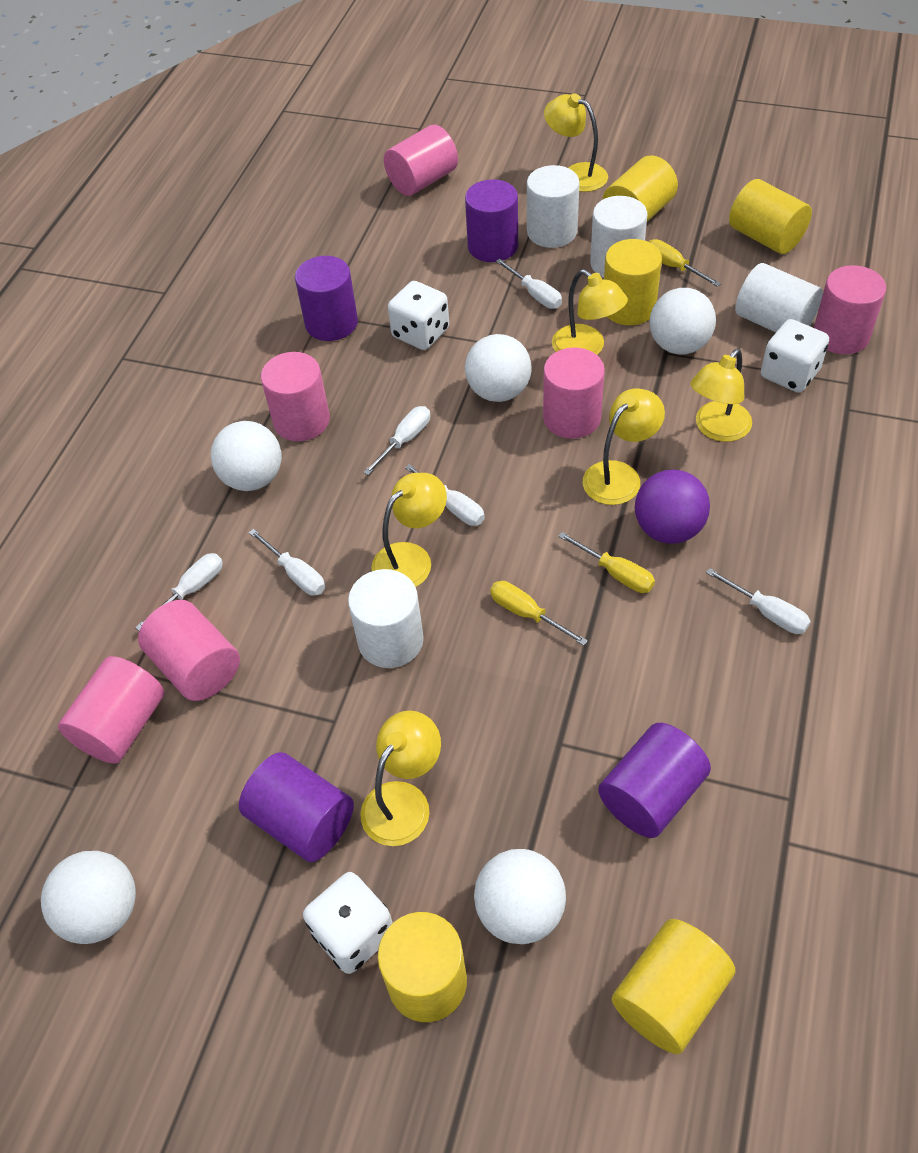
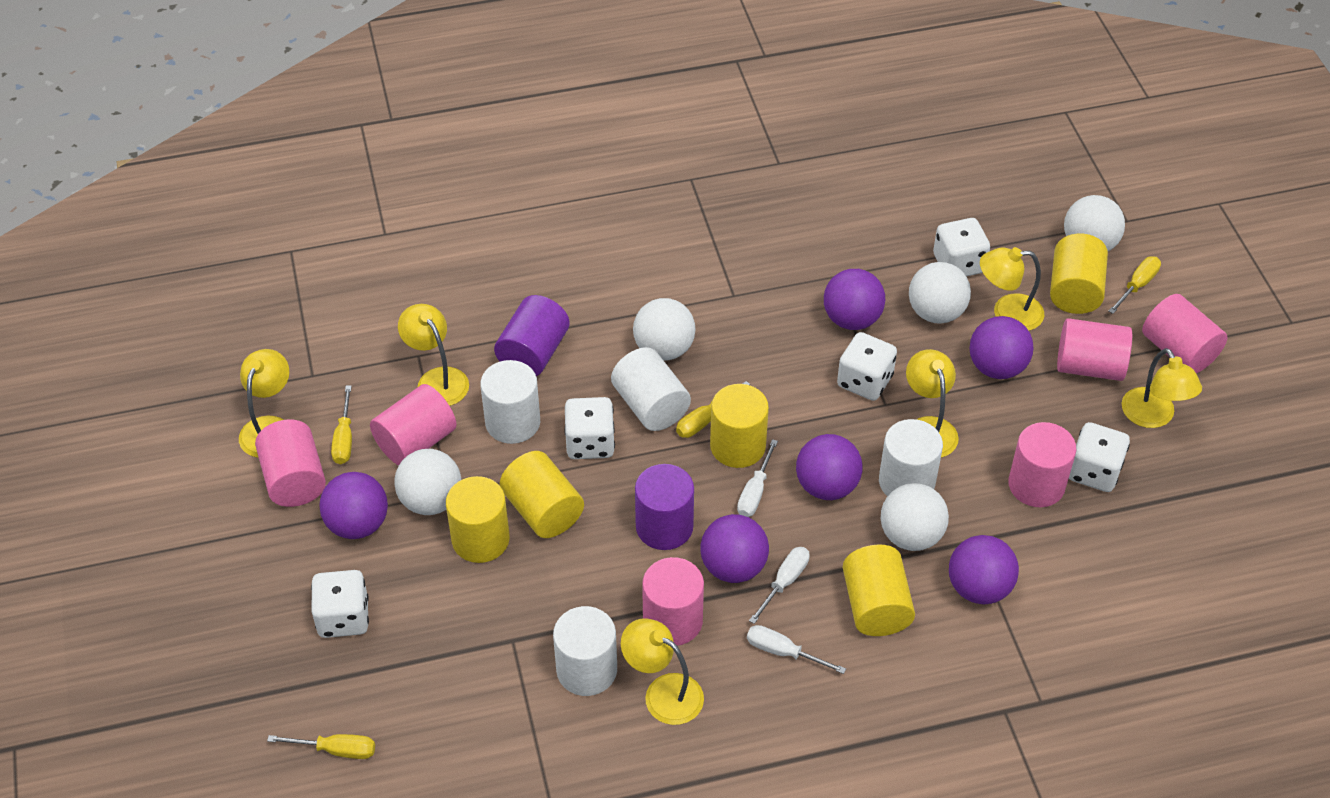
purple ball: 1 -> 6
purple cylinder: 4 -> 2
white dice: 3 -> 5
white screwdriver: 6 -> 3
yellow screwdriver: 3 -> 4

